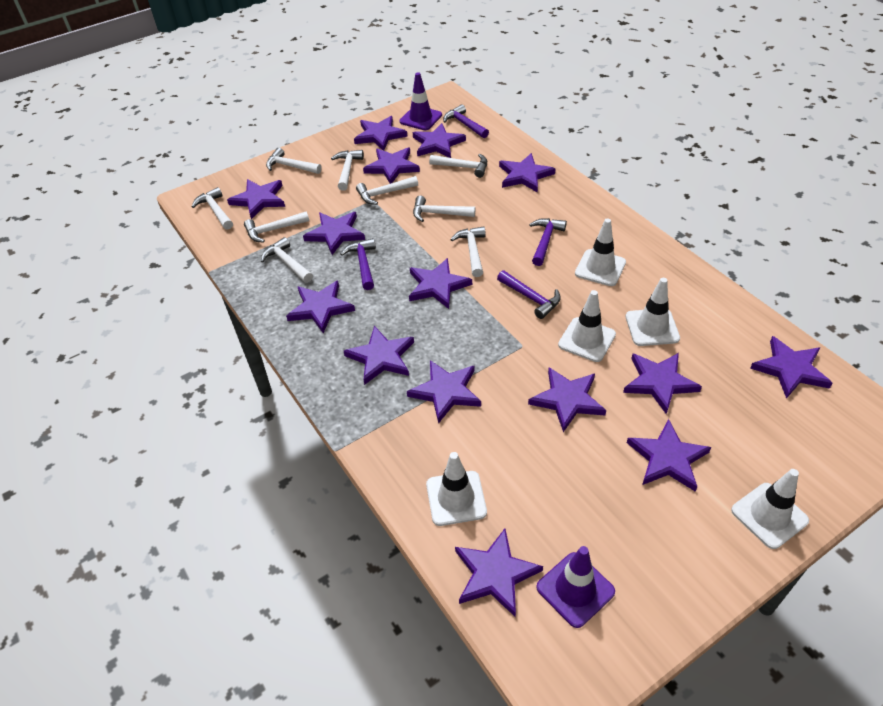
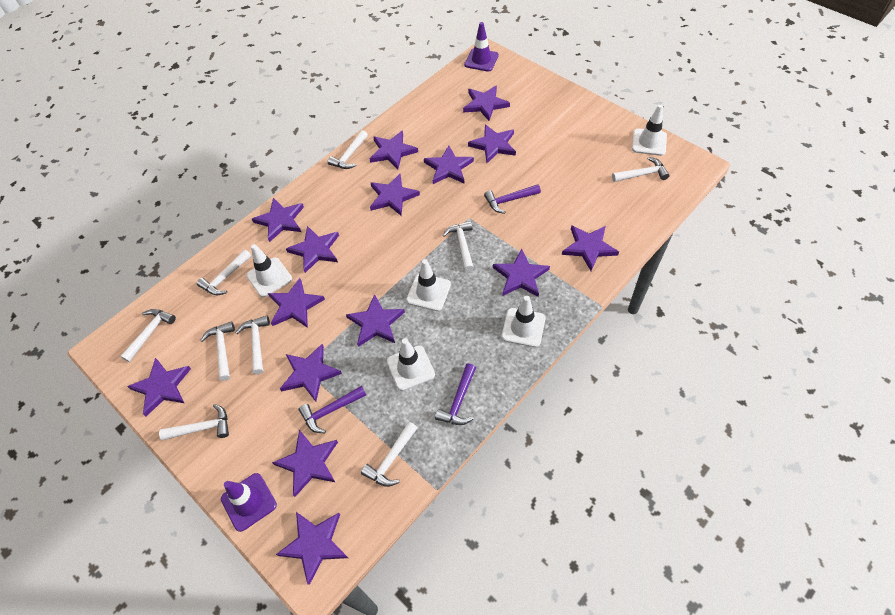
purple hammer: 4 -> 3

